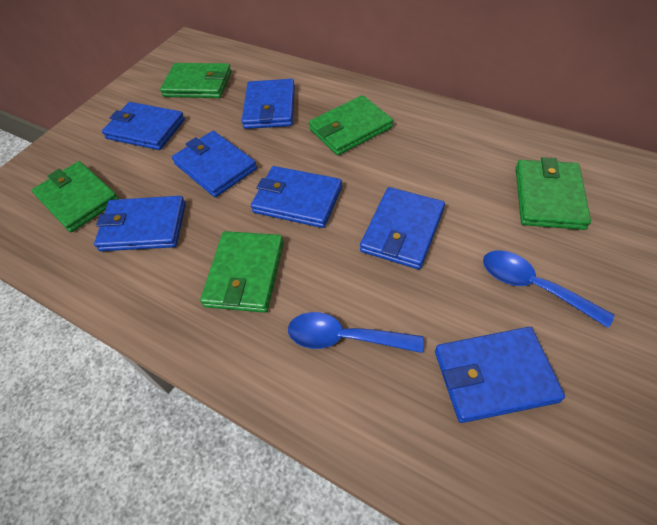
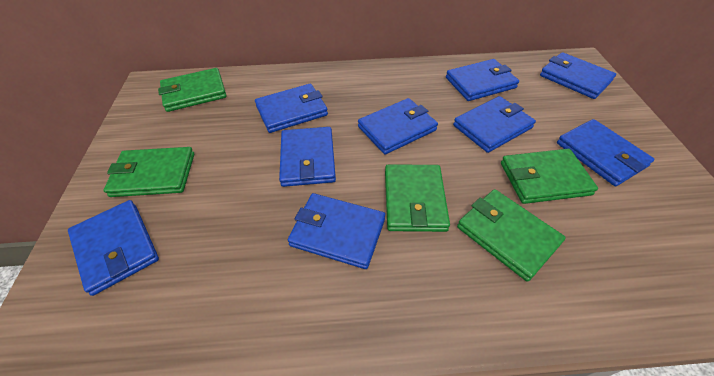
blue spoon: 2 -> 0
blue wallet: 7 -> 9

